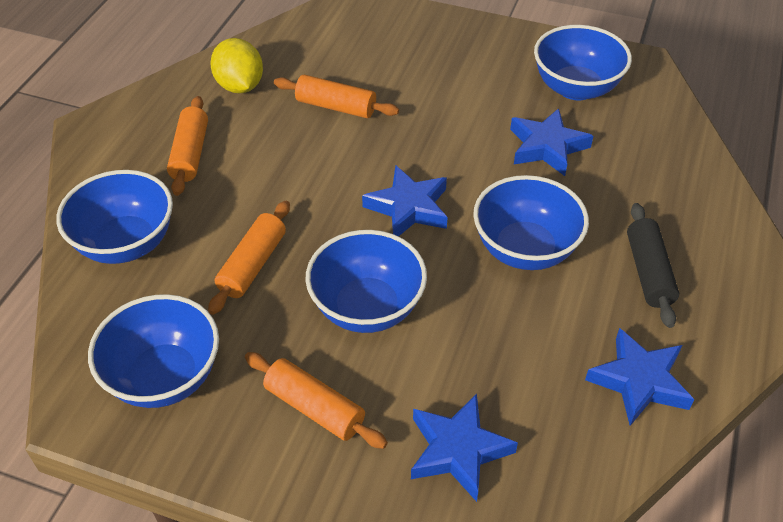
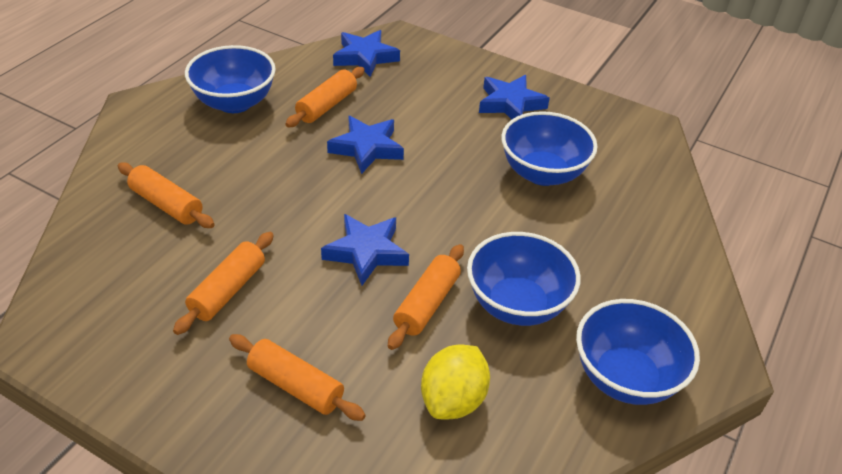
black rolling pin: 1 -> 0
blue bowl: 5 -> 4
orange rolling pin: 4 -> 5

